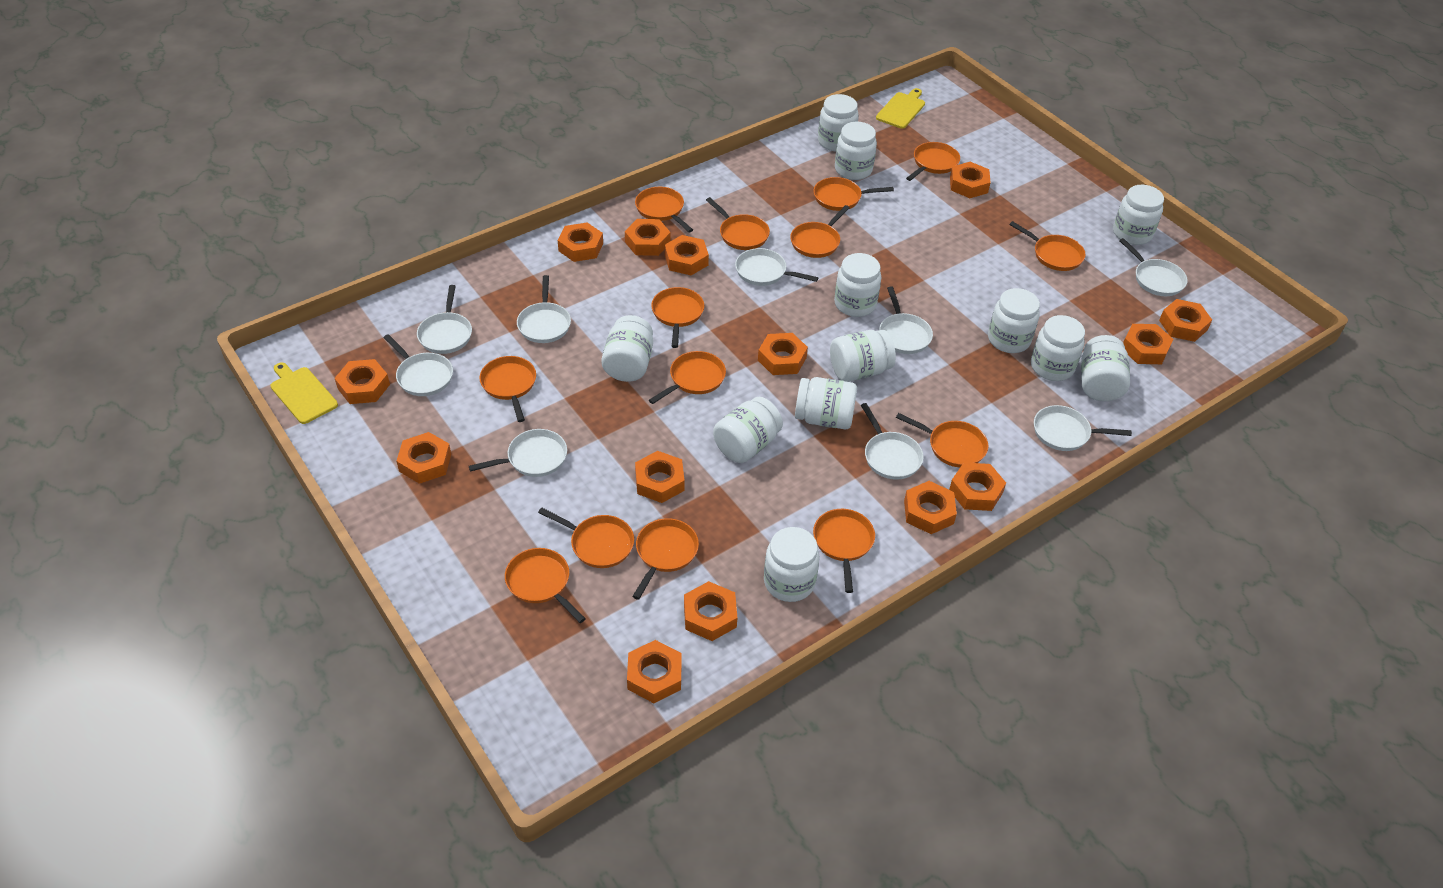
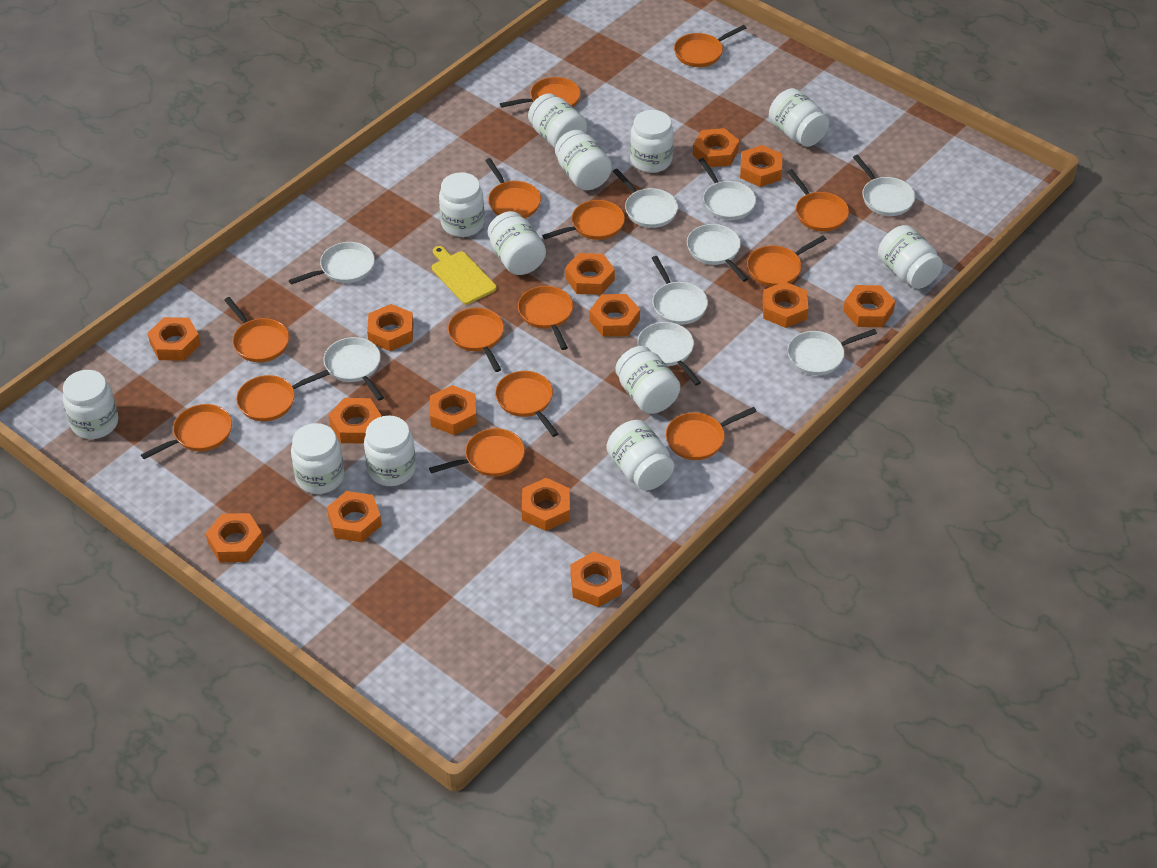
yellow cutting board: 2 -> 1

